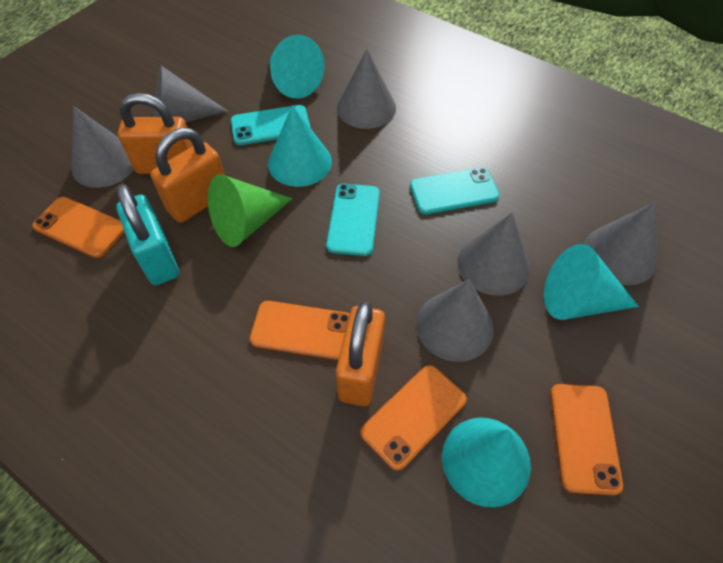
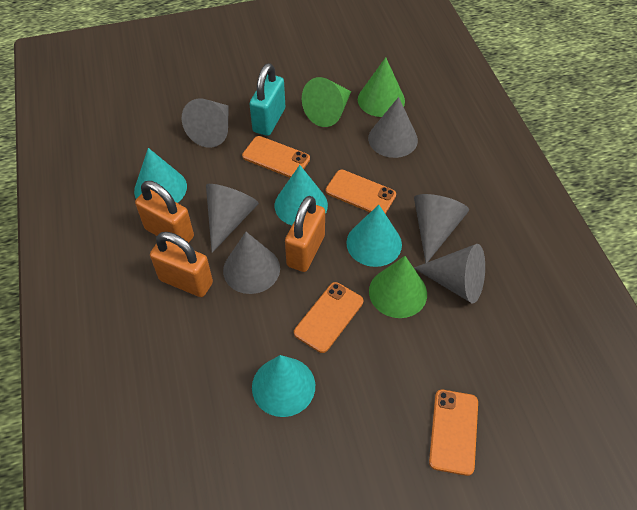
green cone: 1 -> 3
turquoise phone: 3 -> 0

